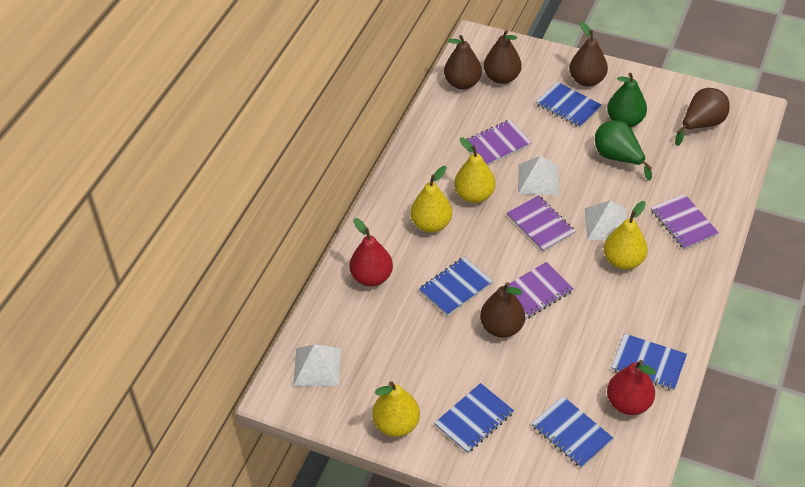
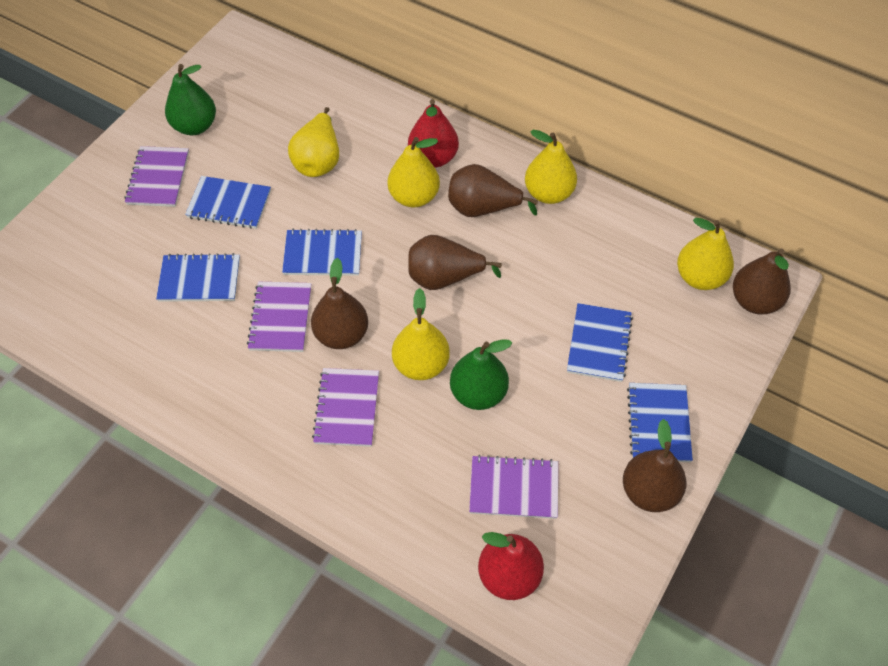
white pyramid: 3 -> 0
yellow pear: 4 -> 5

